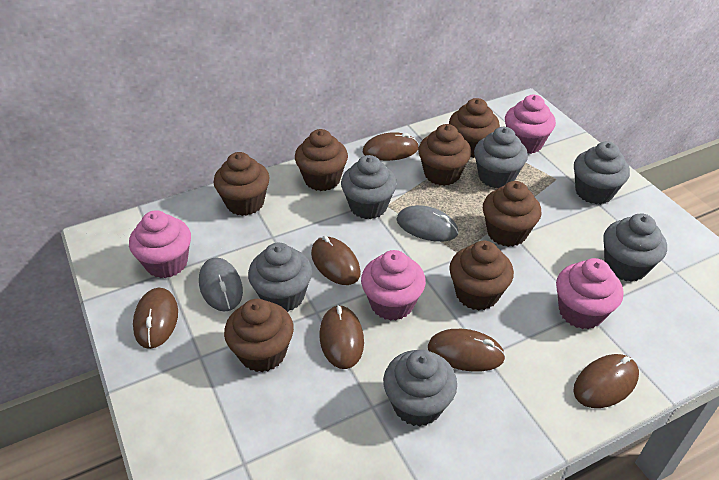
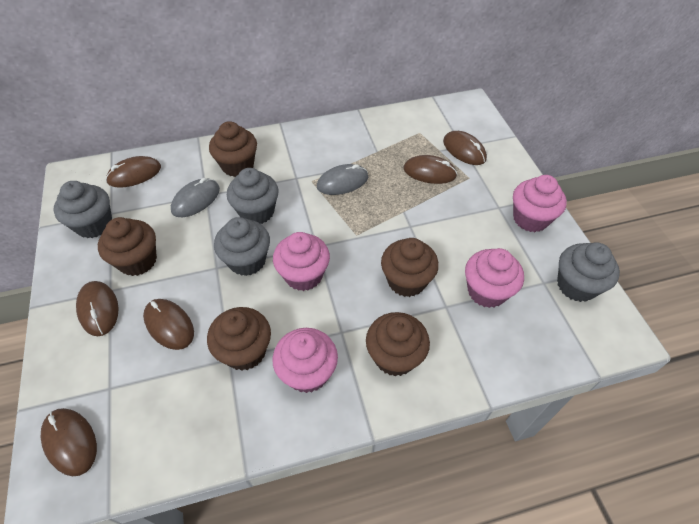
brown cupcake: 7 -> 5
grey cupcake: 6 -> 4

